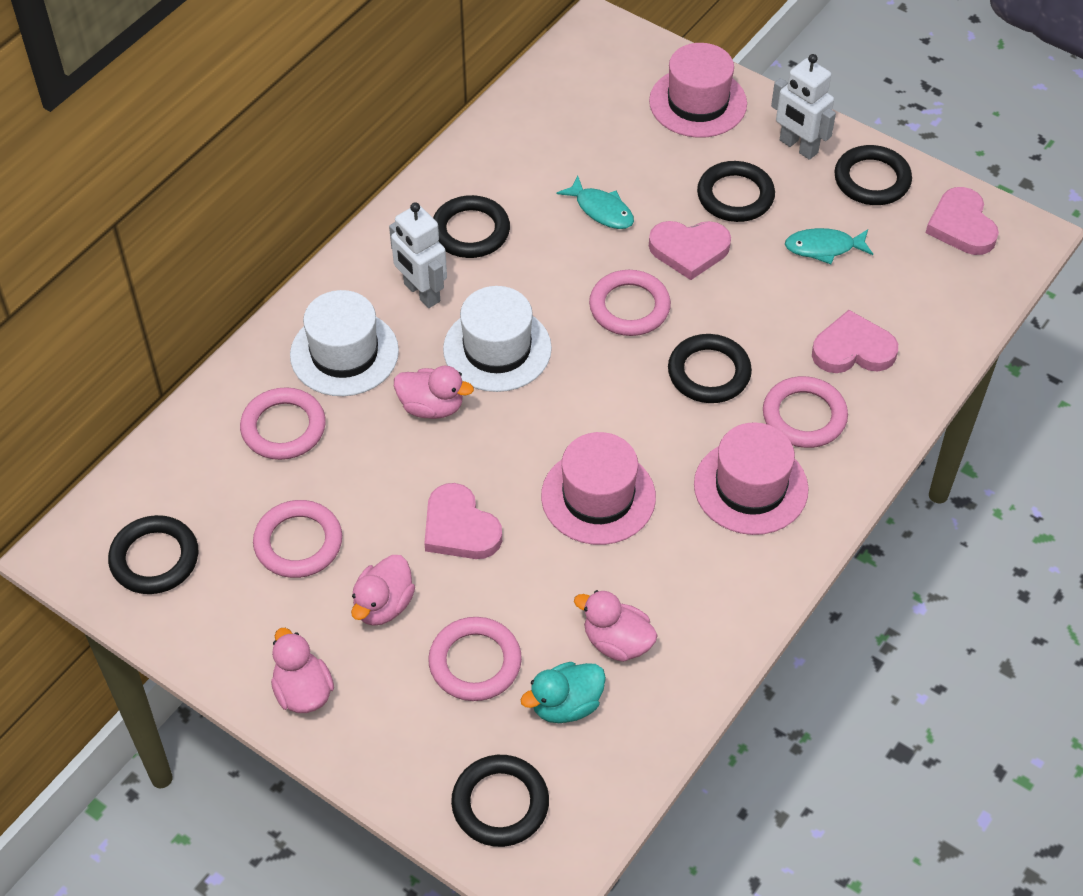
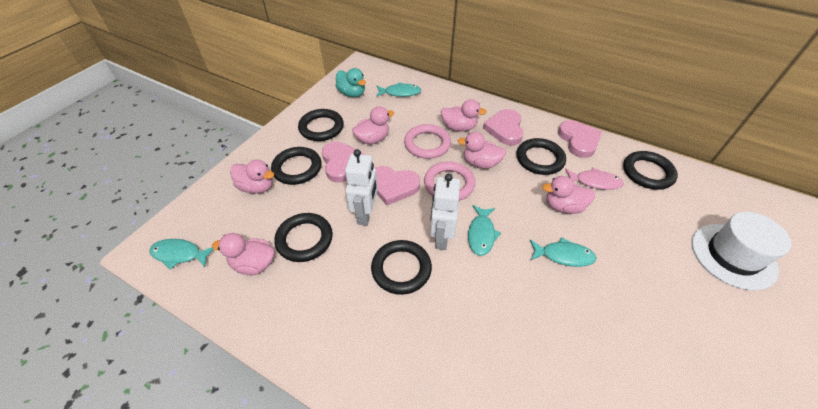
pink duck: 4 -> 6
pink fish: 0 -> 1
pink hat: 3 -> 0
pink ring: 5 -> 2
turquoise fish: 2 -> 4
white hat: 2 -> 1

